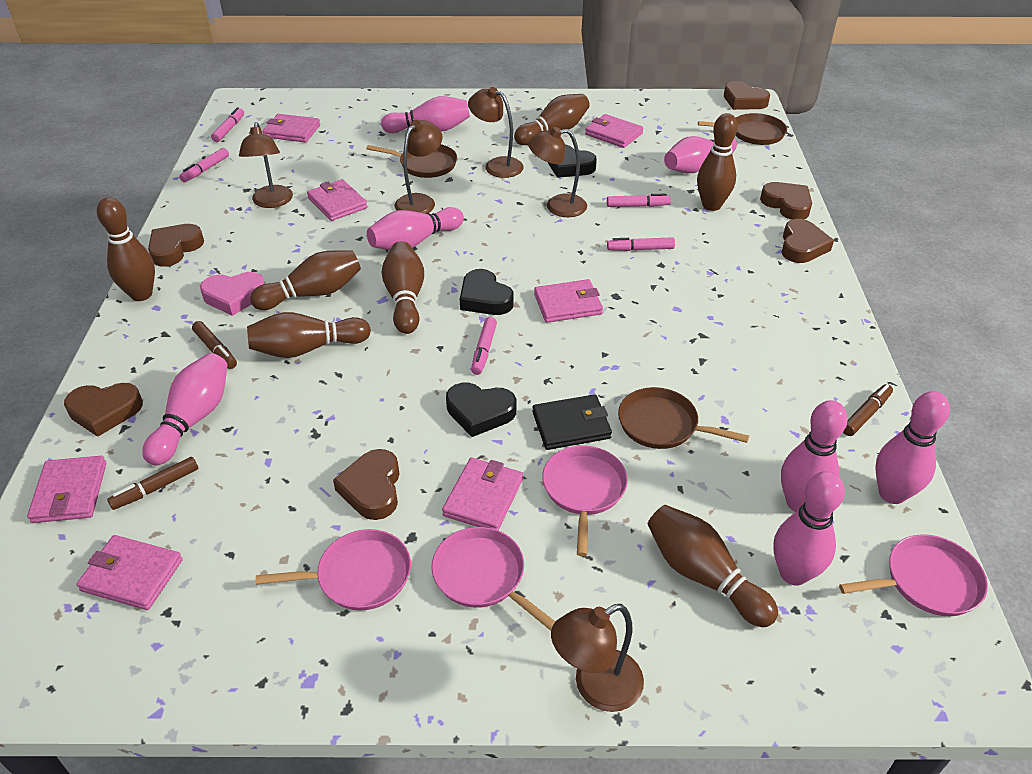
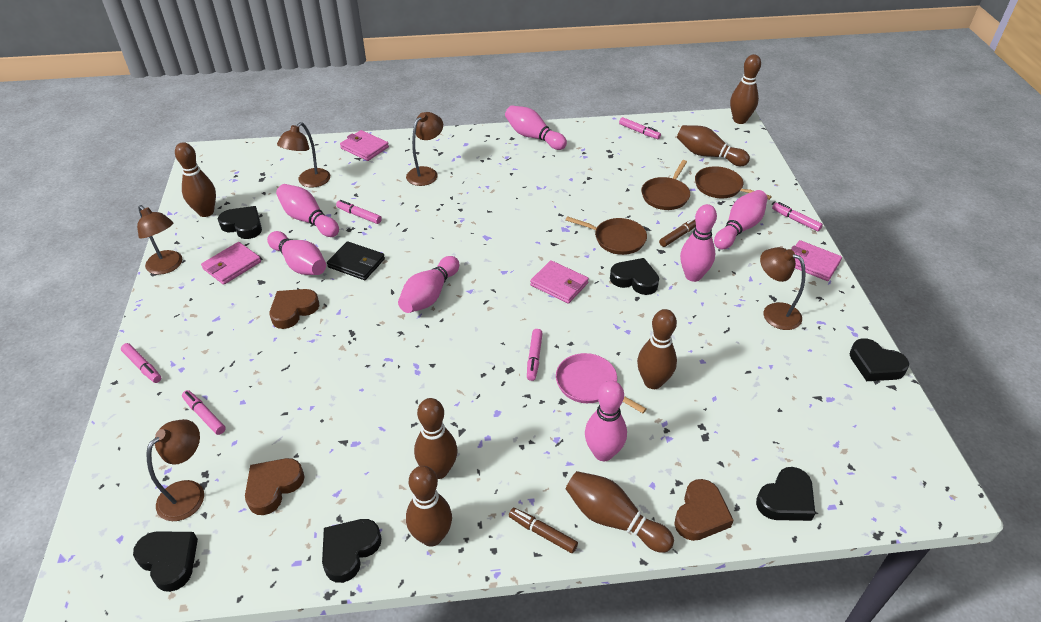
black heart: 3 -> 6
brown heart: 6 -> 3
brown marker: 3 -> 2
pink heart: 1 -> 0
pink marker: 5 -> 6
pink pan: 4 -> 1
pink wallet: 7 -> 4

